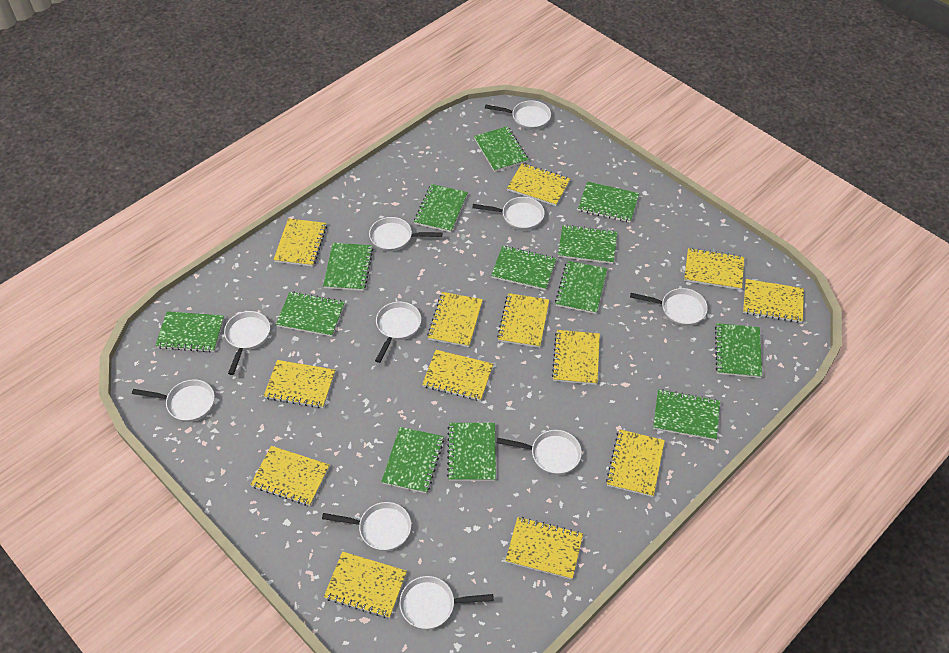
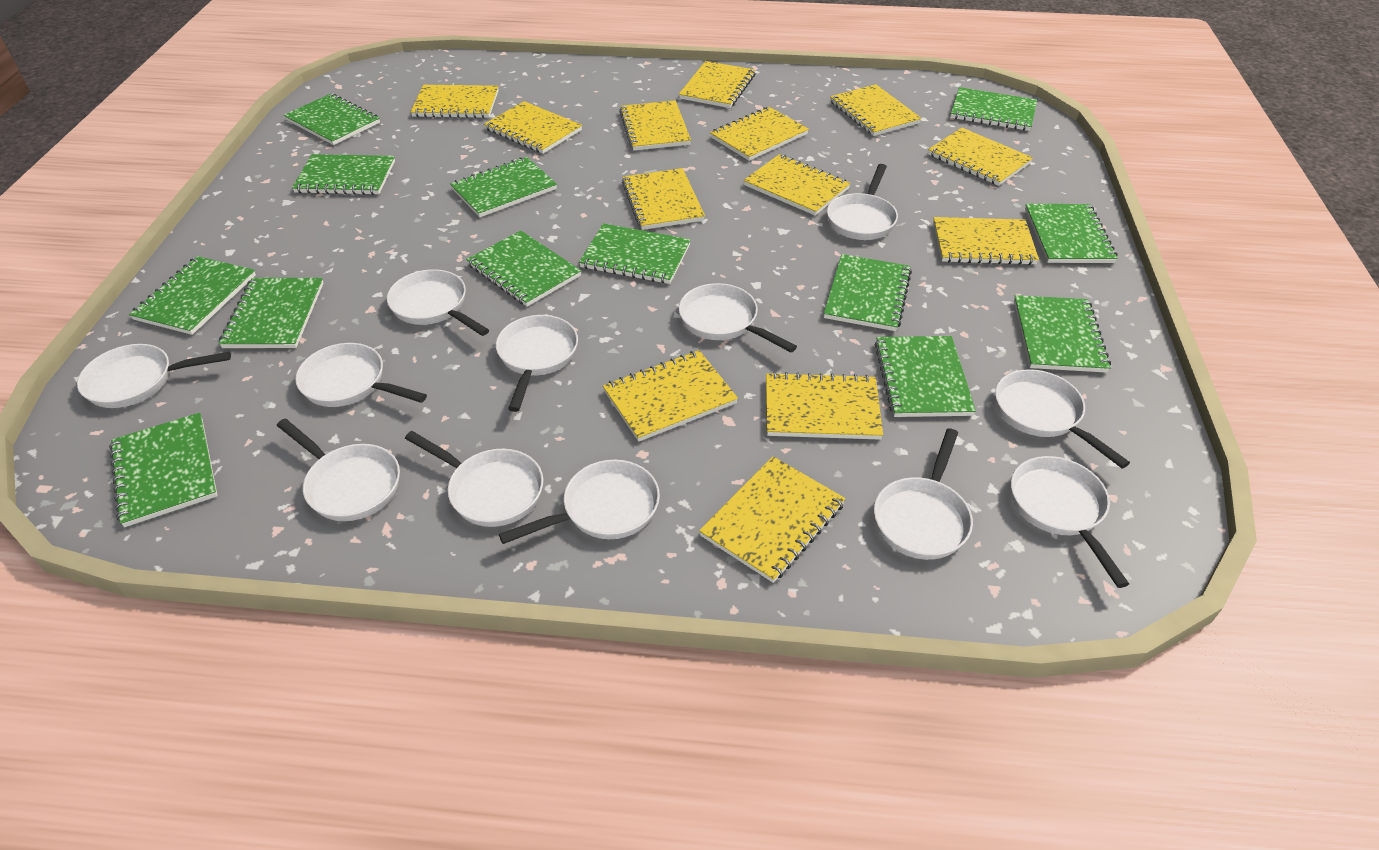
white pan: 10 -> 12

